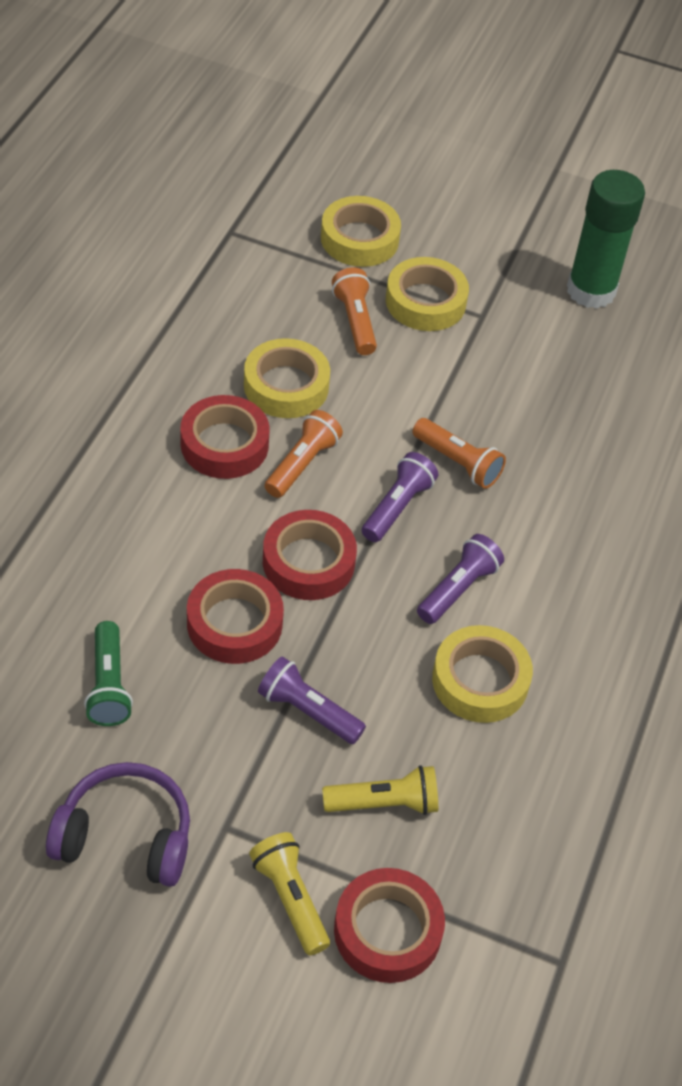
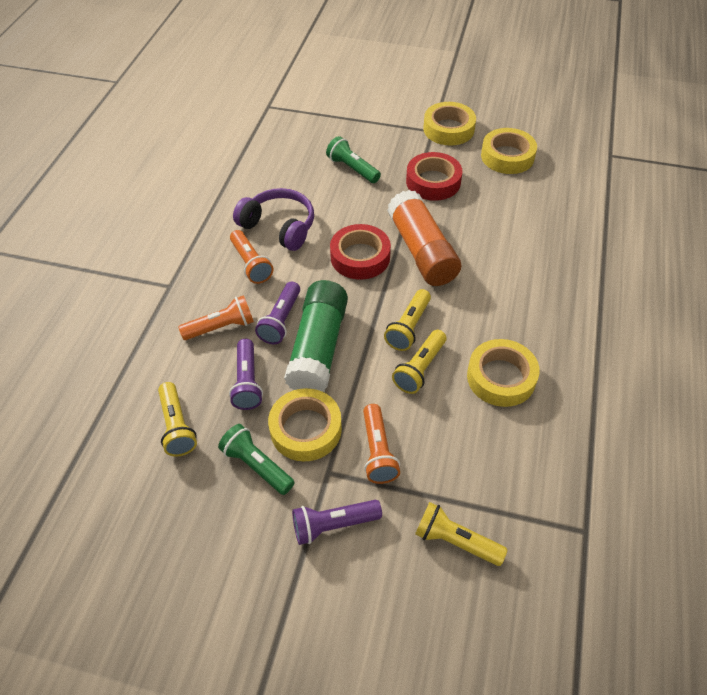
green flashlight: 1 -> 2
orange glue stick: 0 -> 1
red tape: 4 -> 2
yellow flashlight: 2 -> 4

